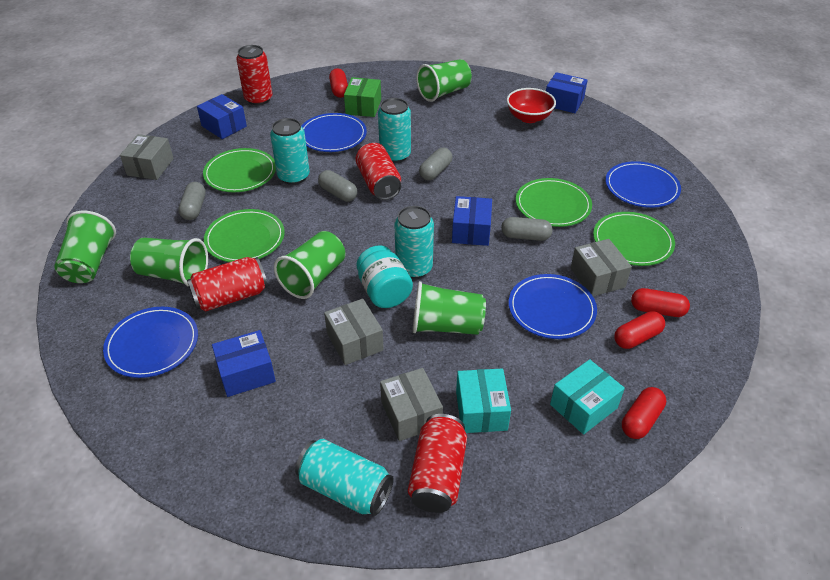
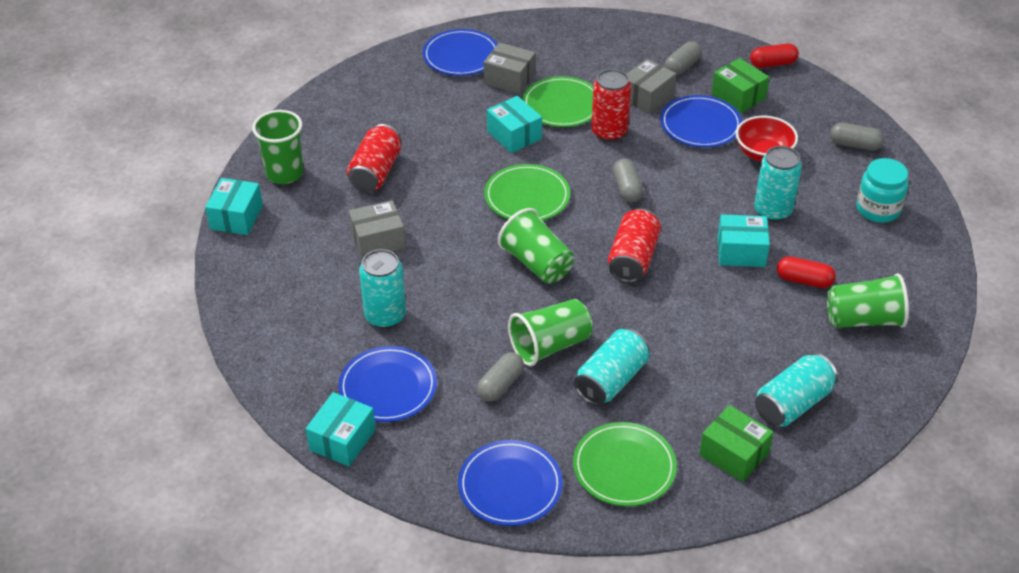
blue box: 4 -> 0
green box: 1 -> 2
green cup: 5 -> 4
green plate: 4 -> 3
grey box: 4 -> 3
red can: 4 -> 3
red capsule: 4 -> 2
turquoise box: 2 -> 4

